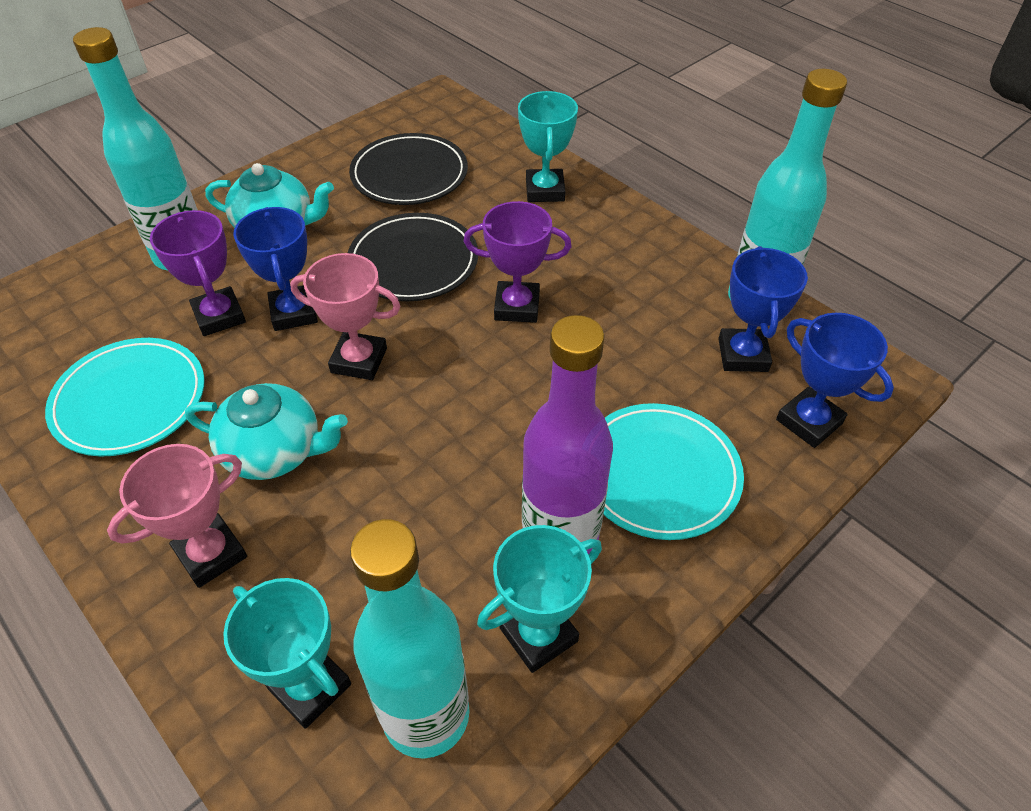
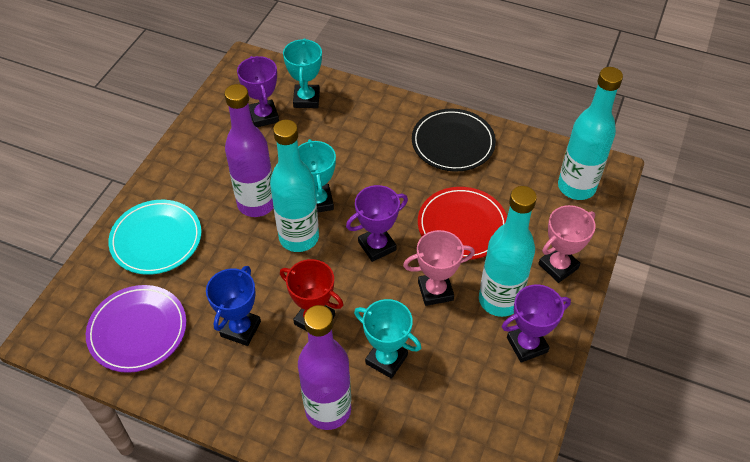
black plate: 2 -> 1
blue trophy: 3 -> 1
purple bottle: 1 -> 2
purple plate: 0 -> 1
purple trophy: 2 -> 3
red plate: 0 -> 1
red trophy: 0 -> 1
turquoise plate: 2 -> 1
turquoise teapot: 2 -> 0

